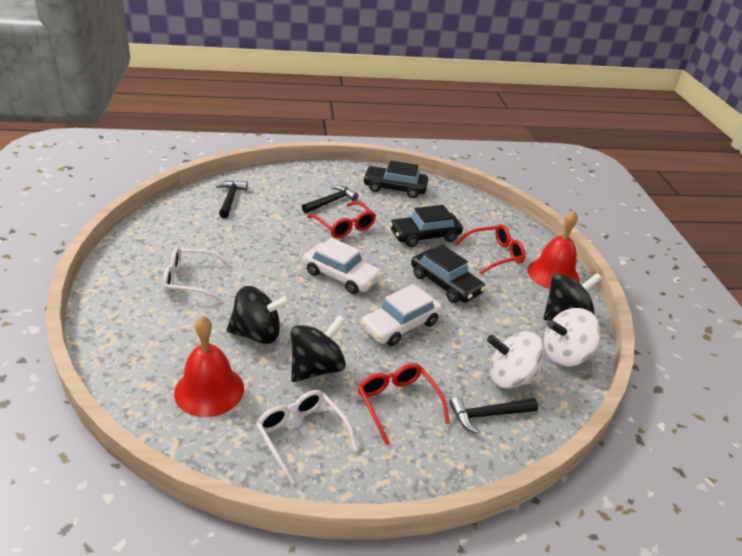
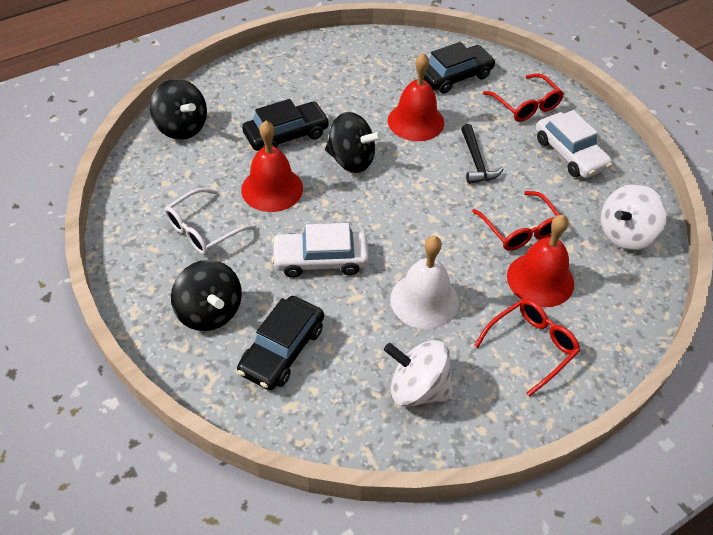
black hammer: 3 -> 1
red bell: 2 -> 3
white bell: 0 -> 1
white glasses: 2 -> 1

